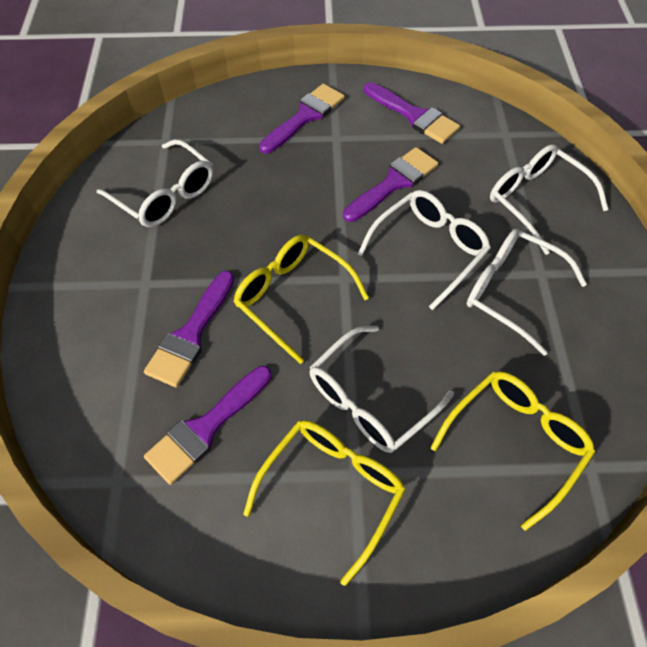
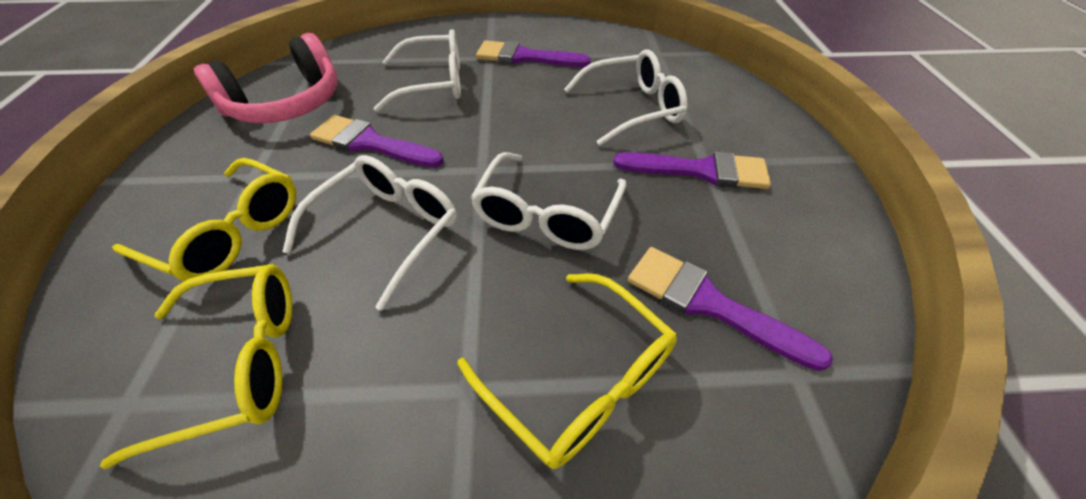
pink headphones: 0 -> 1
purple brush: 5 -> 4
white glasses: 5 -> 4

